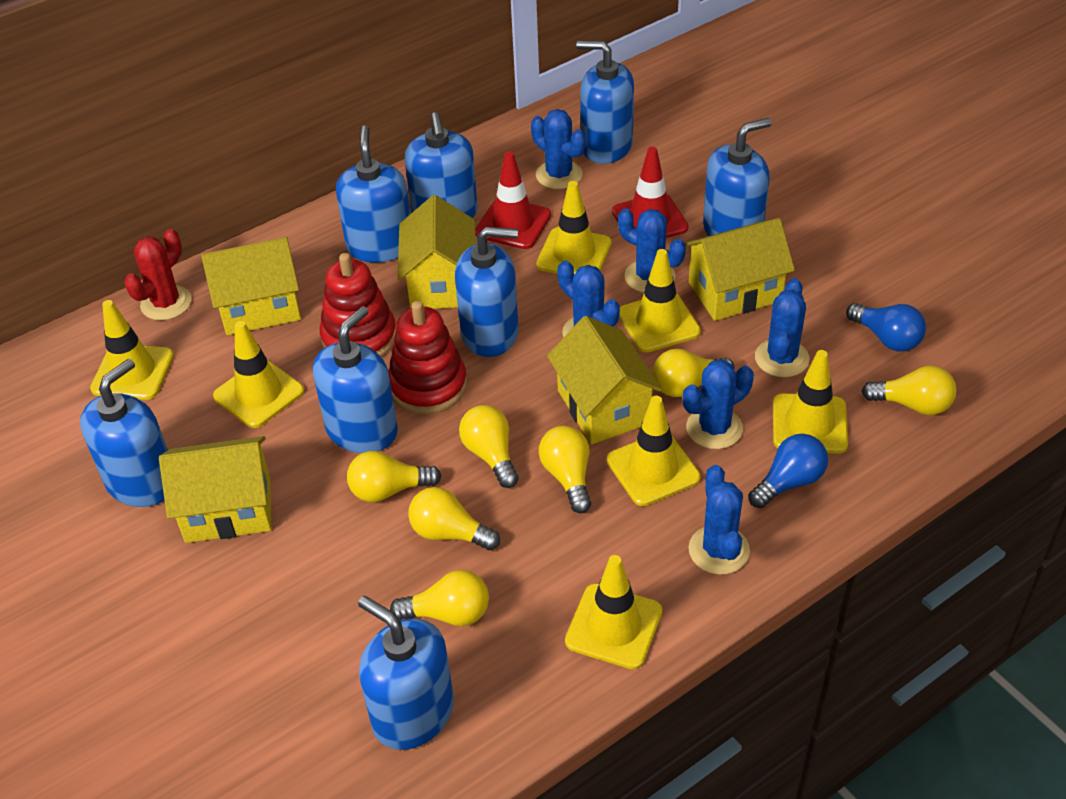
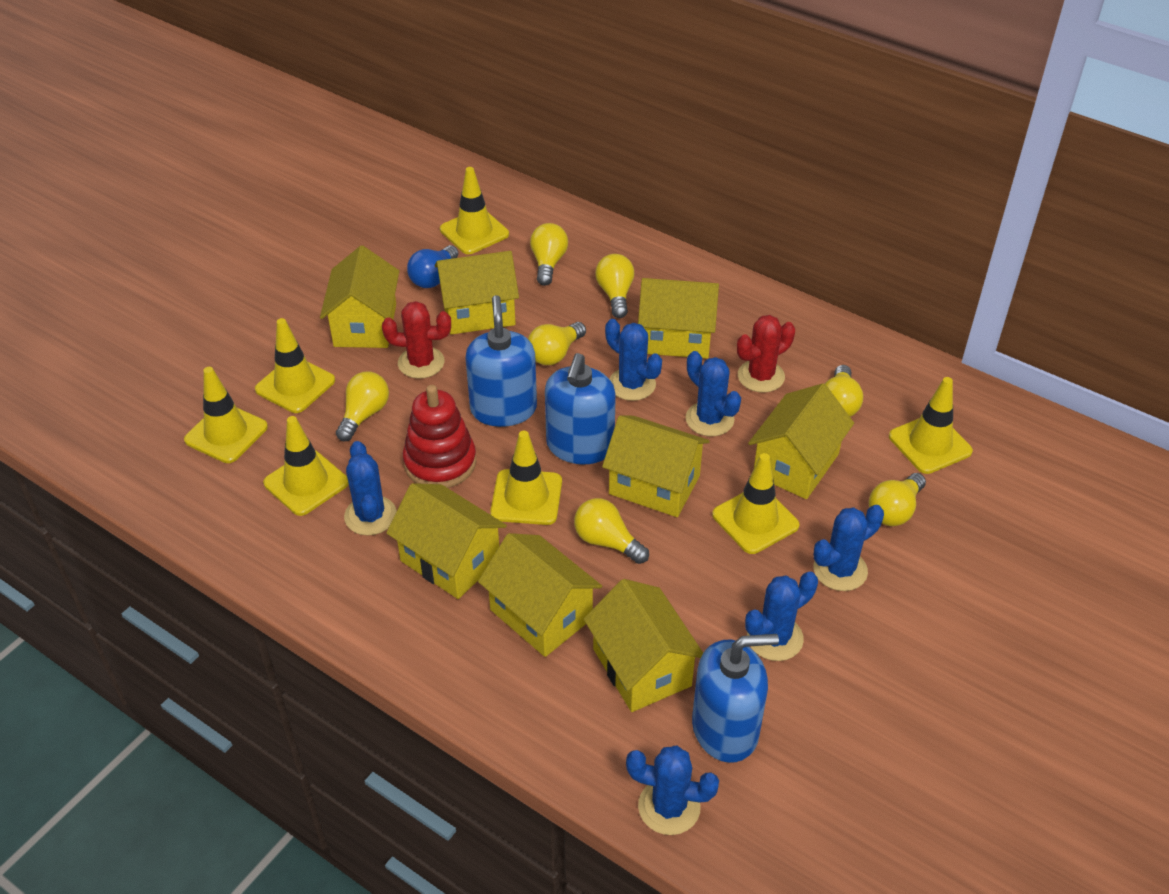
blue light bulb: 2 -> 1
blue soap dispenser: 8 -> 3
red cactus: 1 -> 2
red stacking toy: 2 -> 1
red traffic cone: 2 -> 0
yellow house: 5 -> 8

